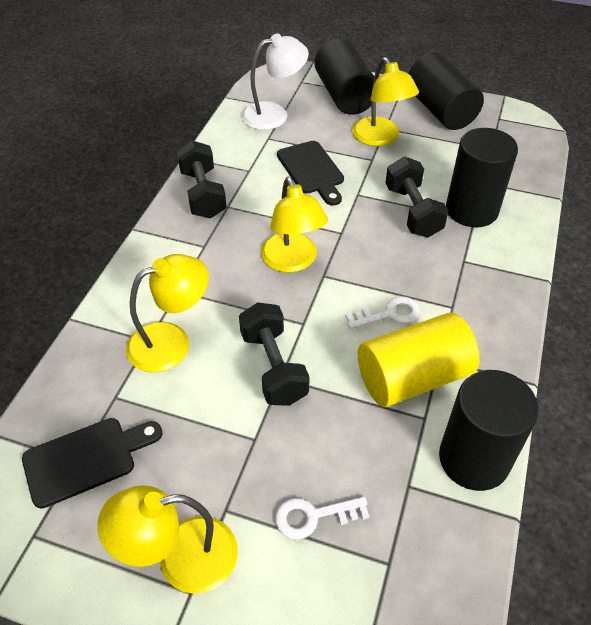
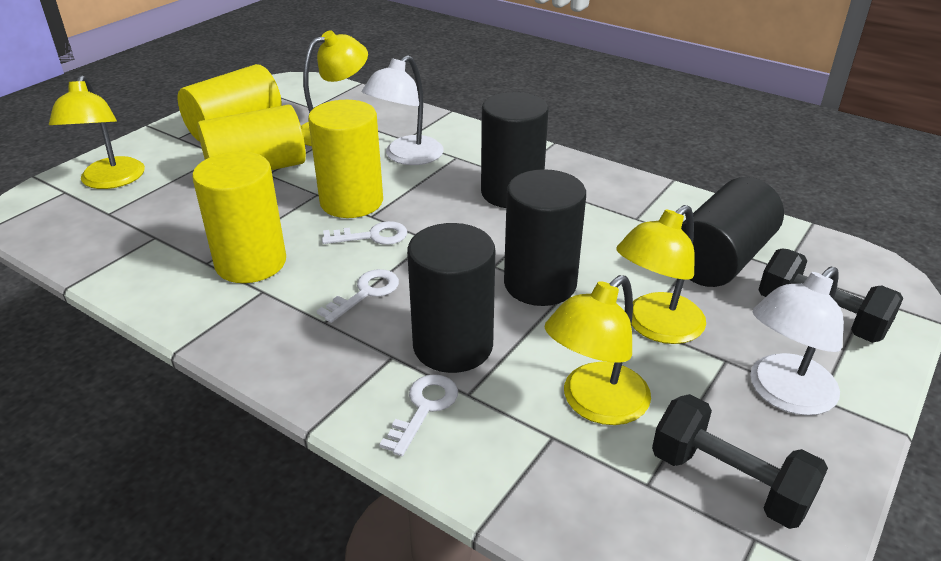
black cutting board: 2 -> 0
black dumbbell: 3 -> 2
white key: 2 -> 3
white lamp: 1 -> 2
yellow cylinder: 1 -> 4

